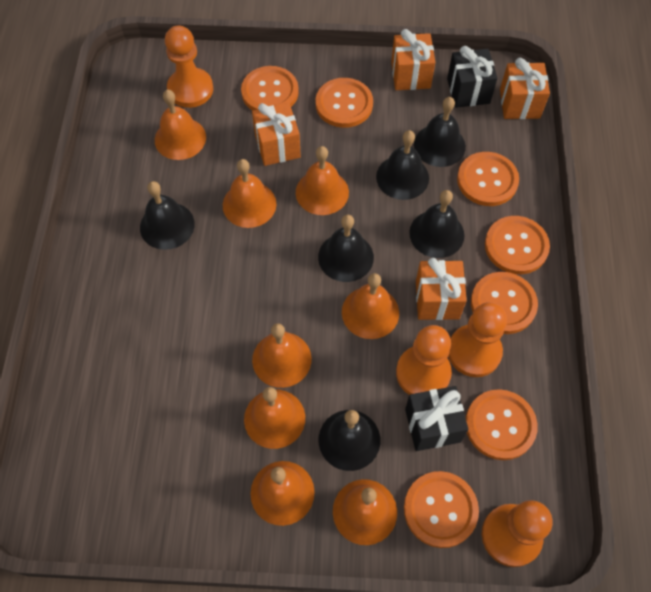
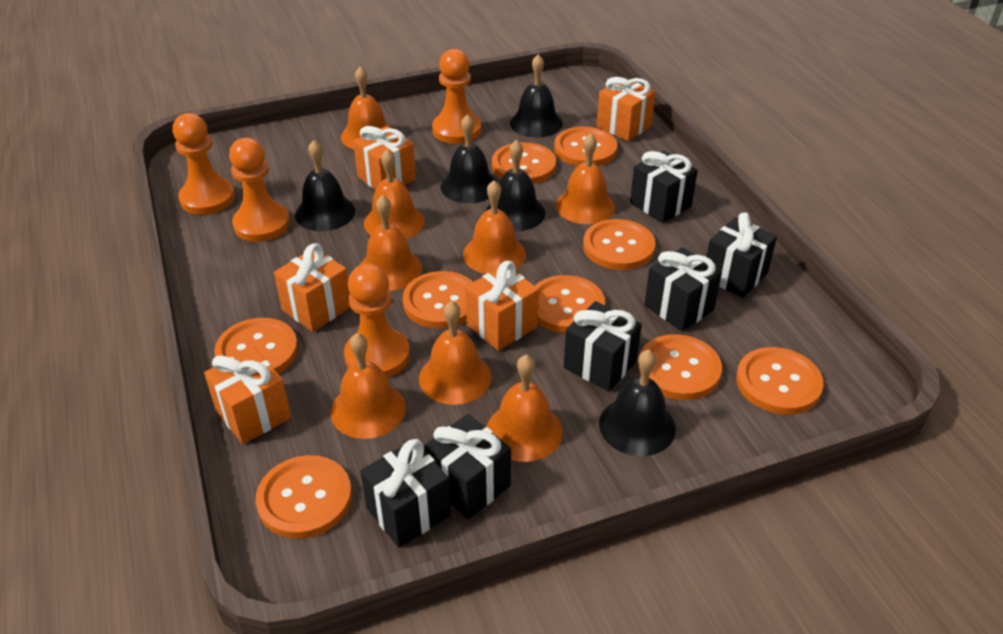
black bell: 6 -> 5
black gift: 2 -> 6
orange button: 7 -> 9
orange gift: 4 -> 5

